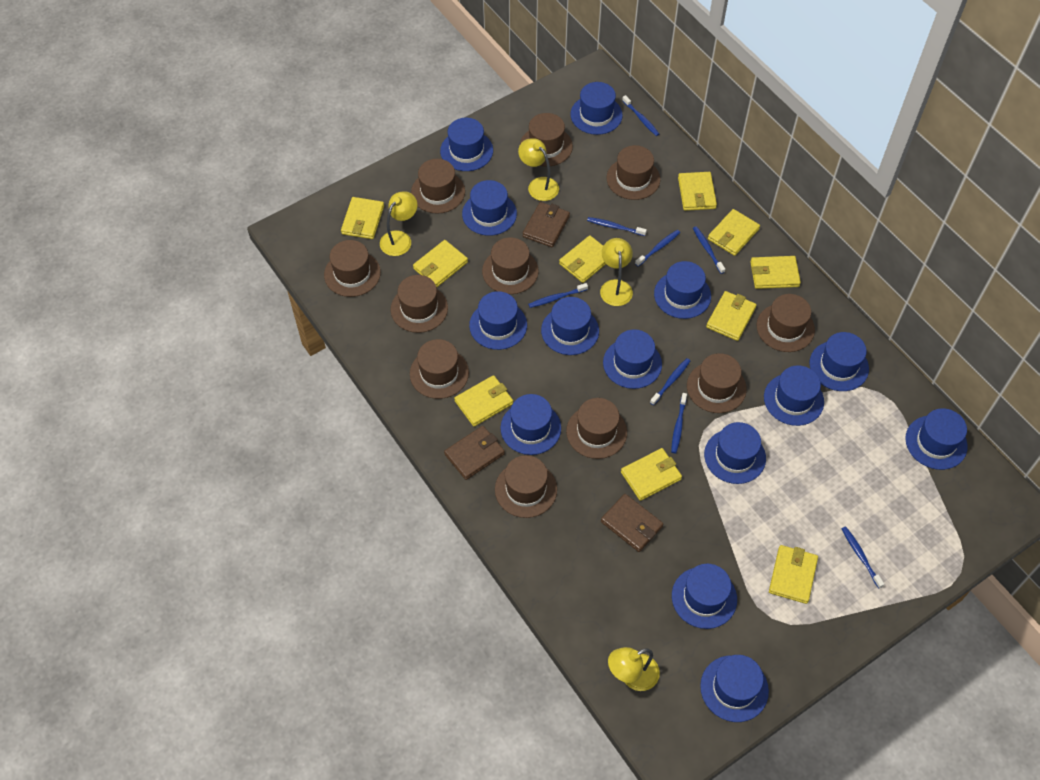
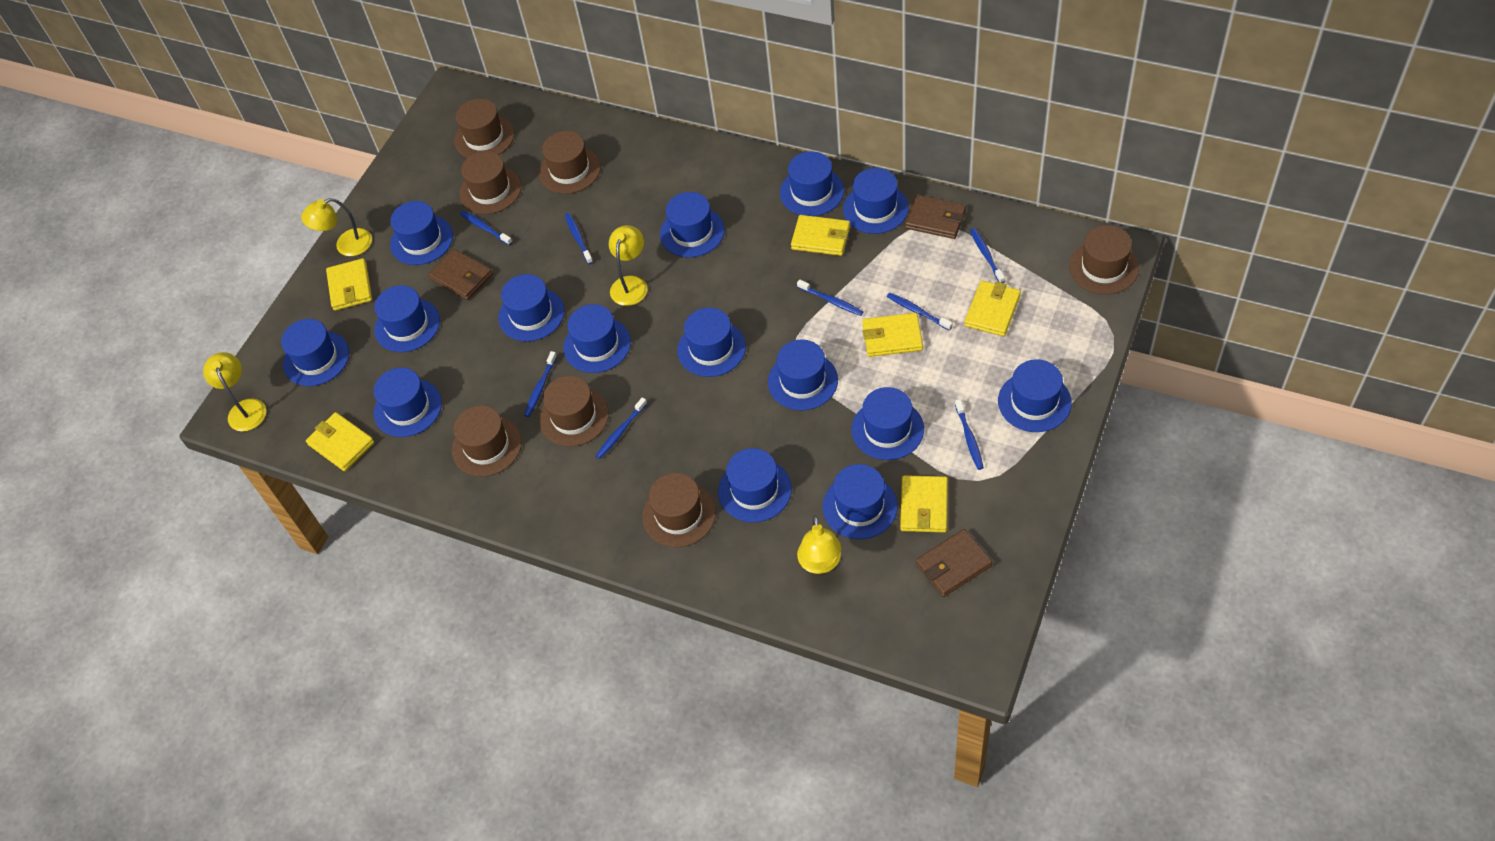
blue hat: 14 -> 15
brown hat: 11 -> 7
yellow wallet: 10 -> 6

